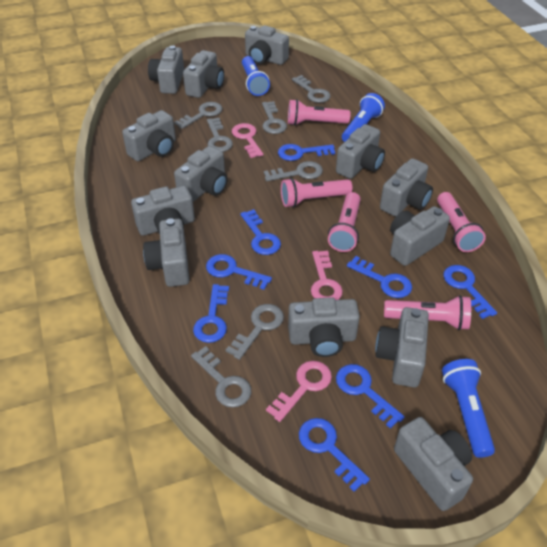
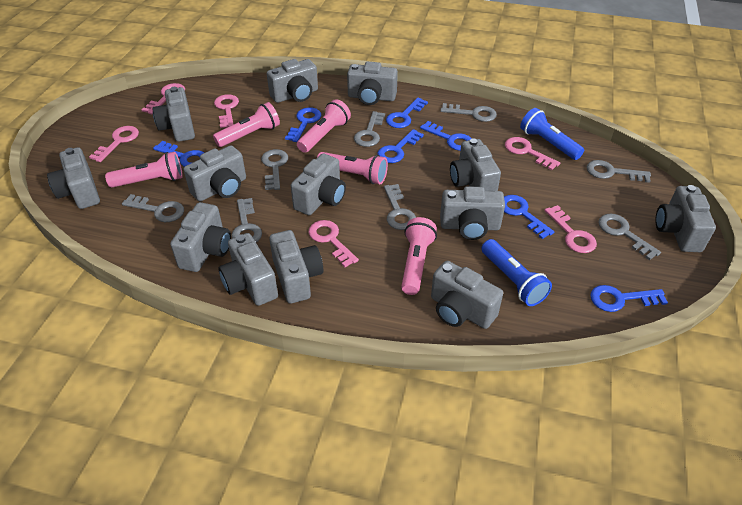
blue flashlight: 3 -> 2
blue key: 8 -> 7
grey key: 7 -> 8
pink key: 3 -> 6

